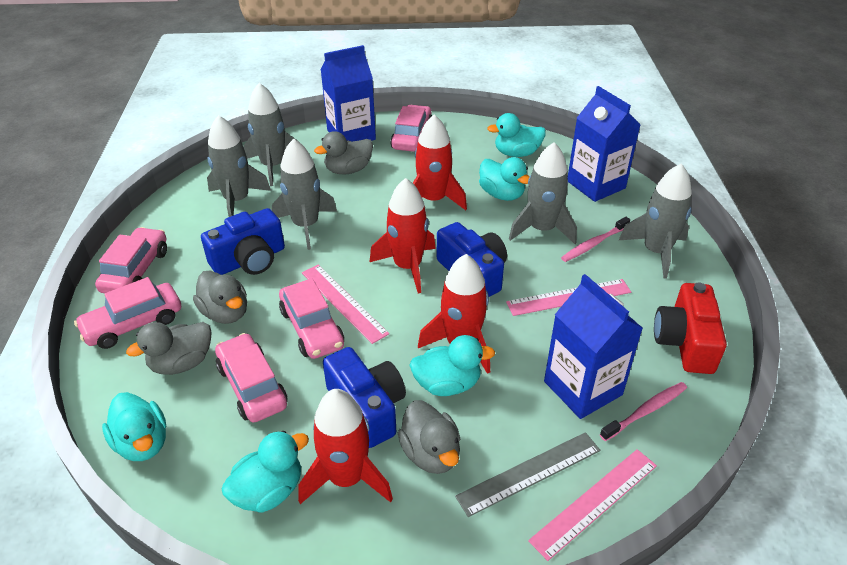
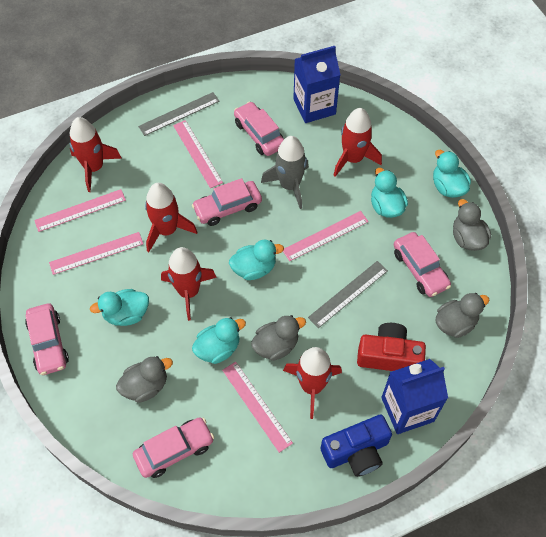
blue camera: 3 -> 1
blue carton: 3 -> 2
grey rocket: 5 -> 1
grey ruler: 1 -> 2
pink ruler: 3 -> 5
pink toothbrush: 2 -> 0
red rocket: 4 -> 5

